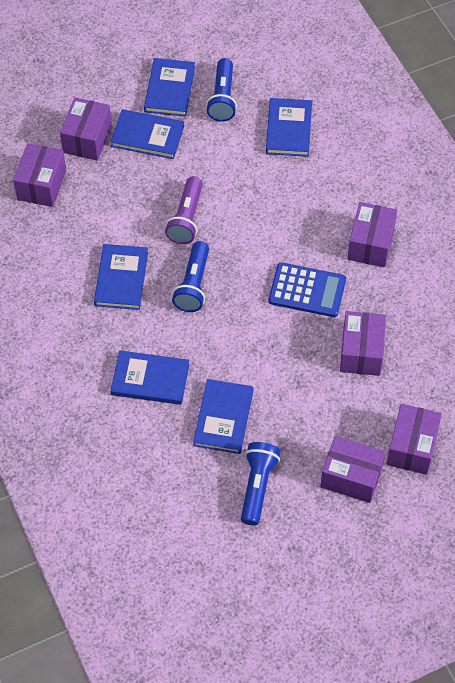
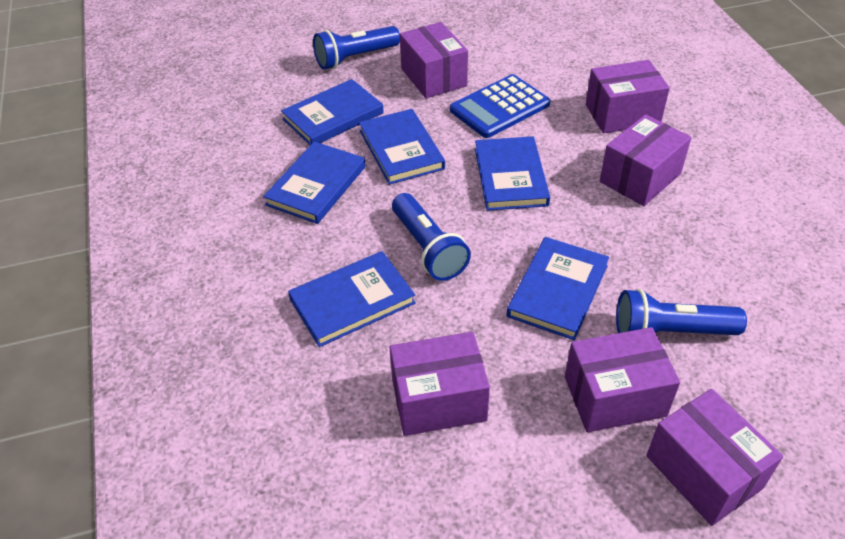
purple flashlight: 1 -> 0

